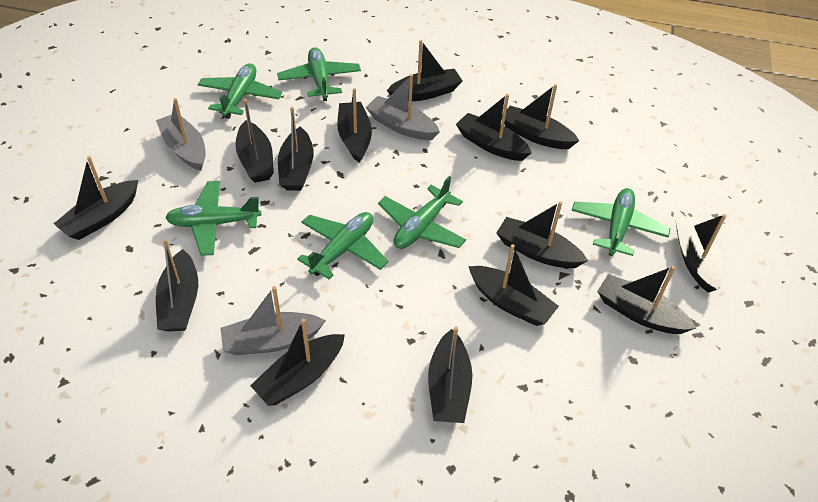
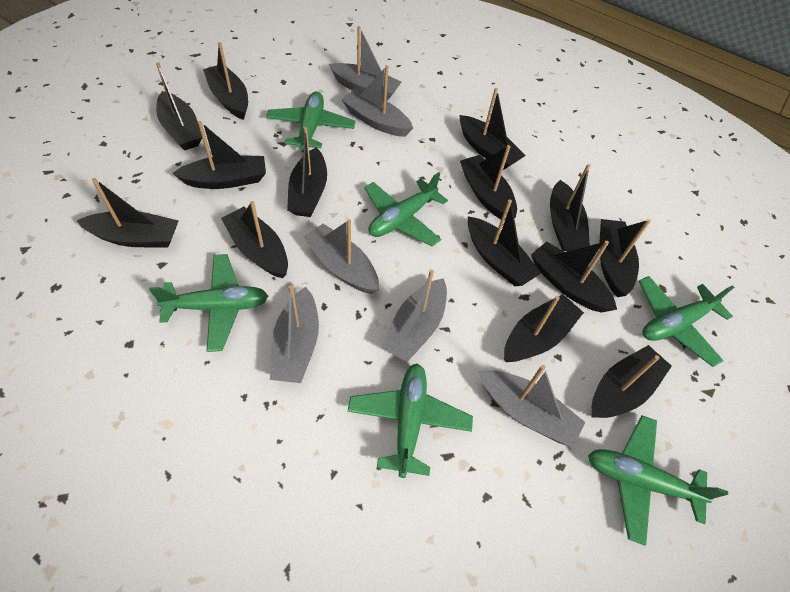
grey boat: 3 -> 6

